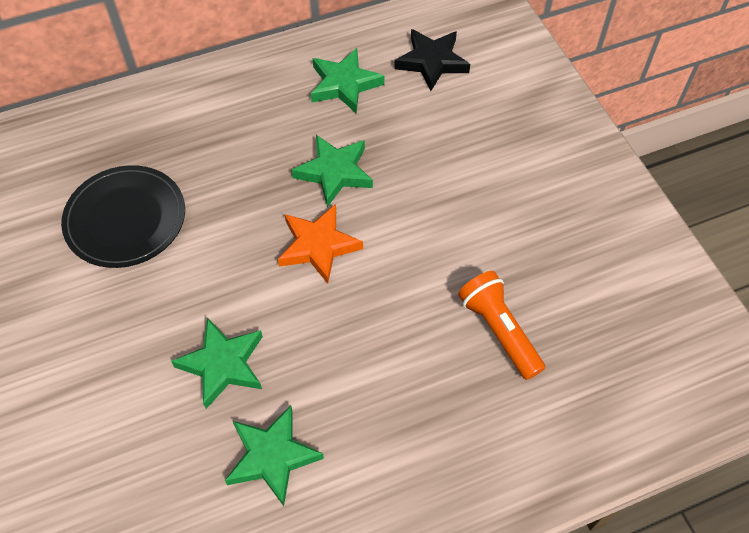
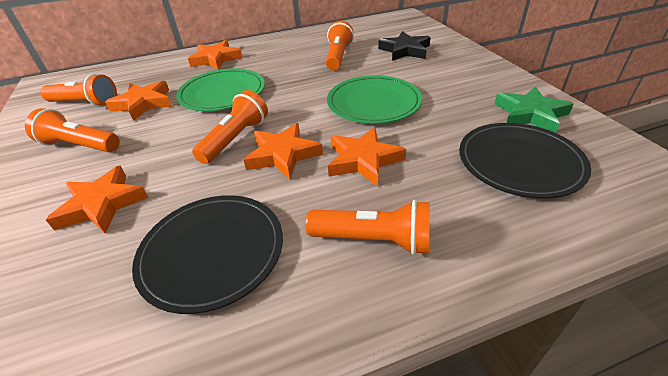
black plate: 1 -> 2
green plate: 0 -> 2
green star: 4 -> 1
orange flashlight: 1 -> 5
orange star: 1 -> 5

